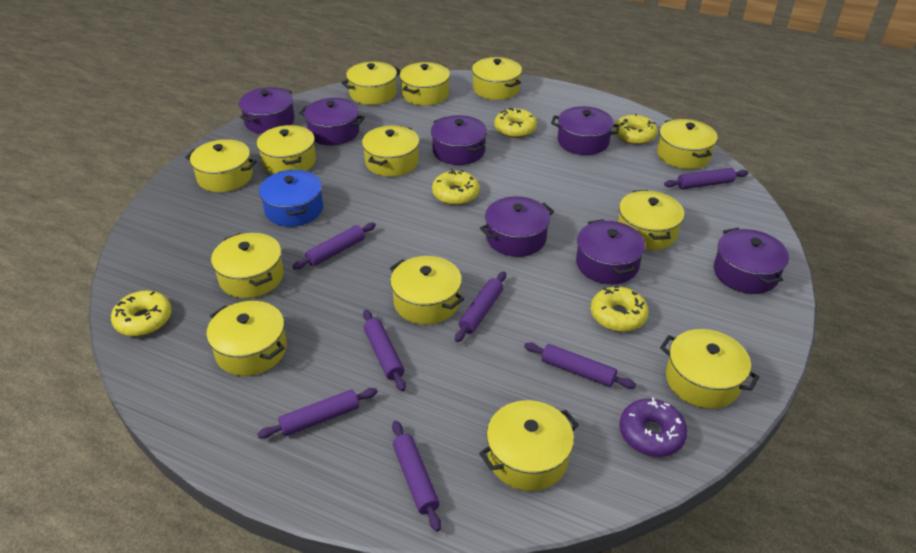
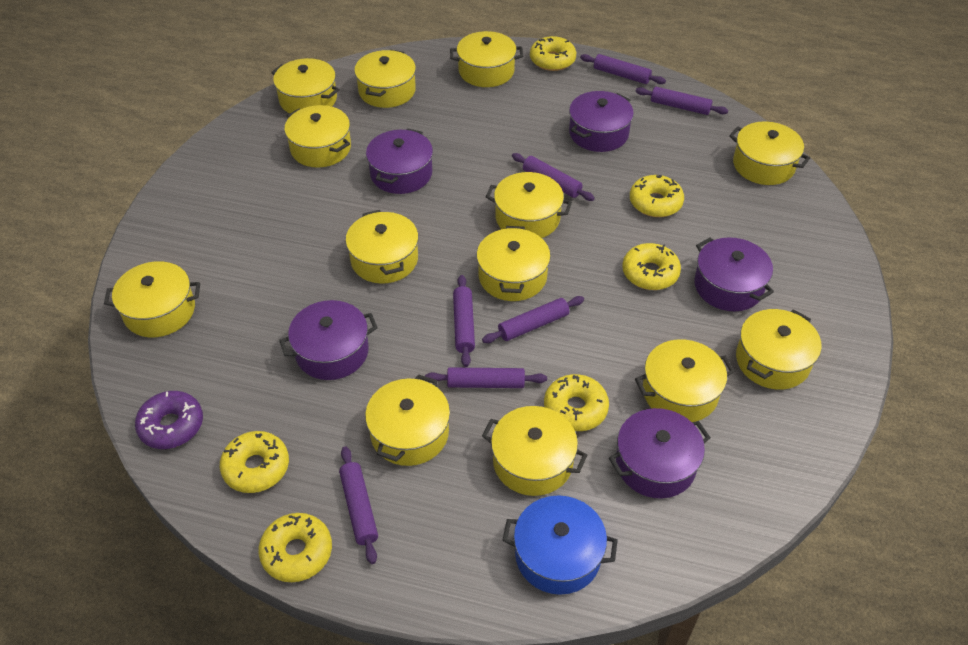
purple pot: 7 -> 5
yellow donut: 5 -> 6

